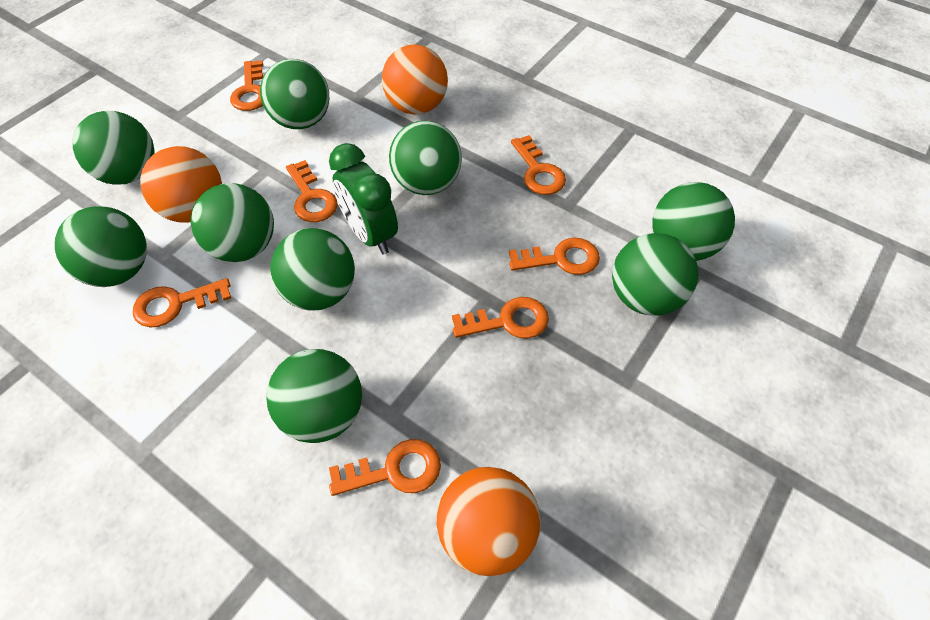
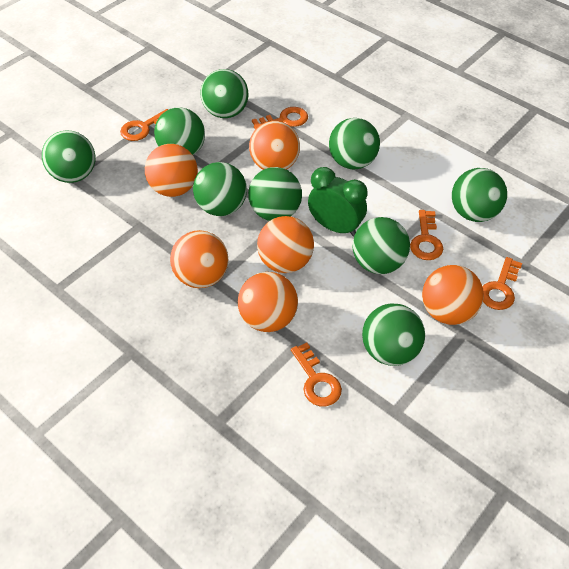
orange ball: 3 -> 6
orange key: 7 -> 5

